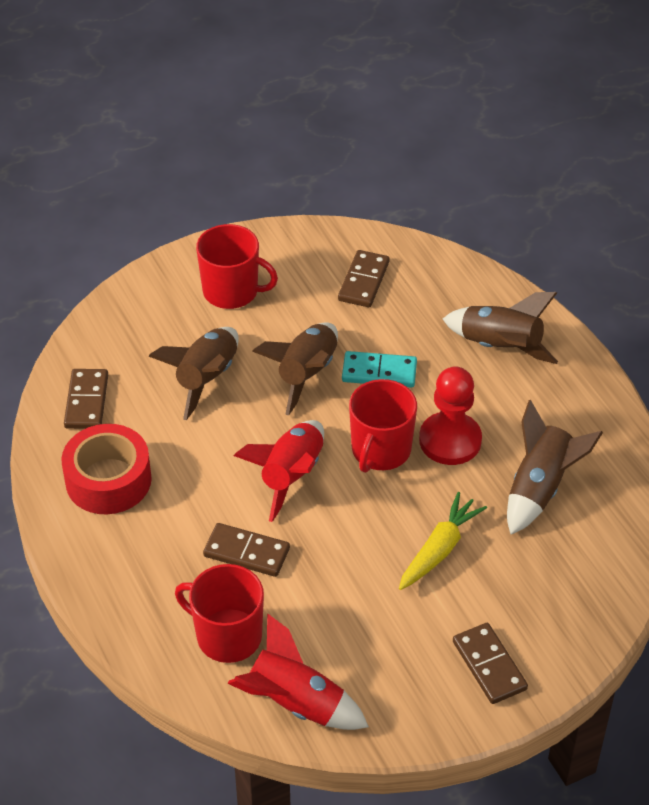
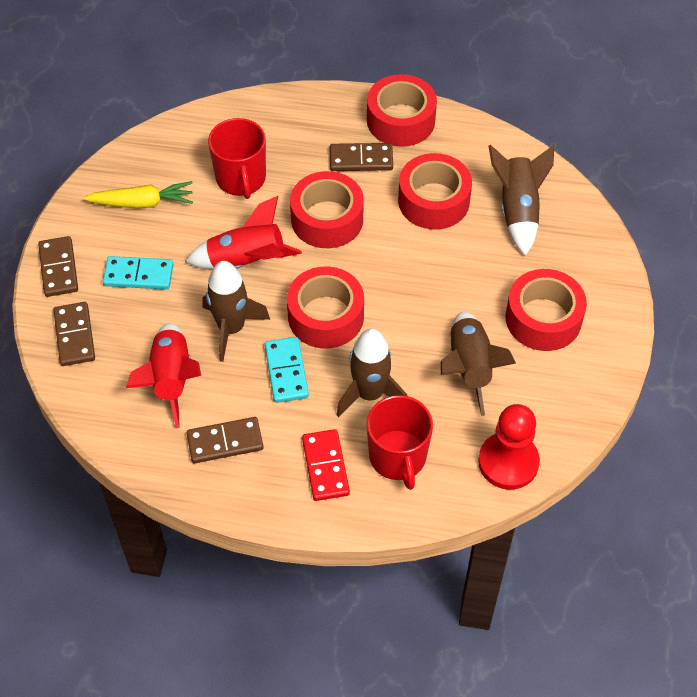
red domino: 0 -> 1
red mug: 3 -> 2
red tape: 1 -> 5
turquoise domino: 1 -> 2

